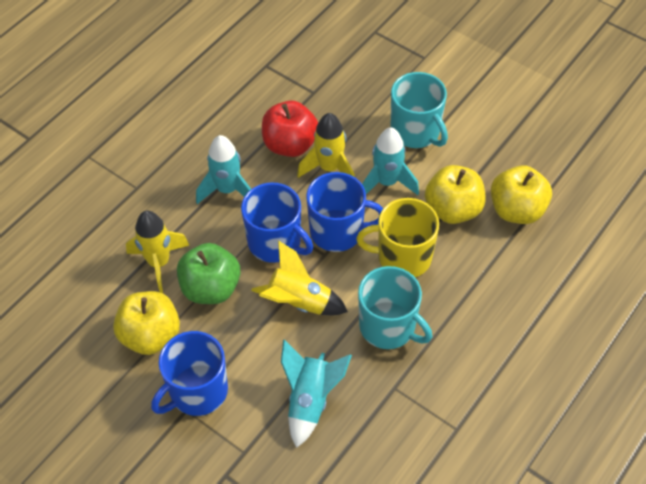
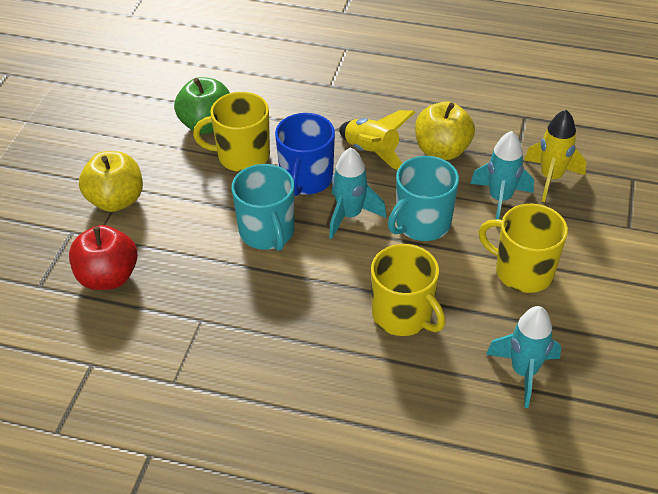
blue mug: 3 -> 1
yellow apple: 3 -> 2
yellow mug: 1 -> 3
yellow rocket: 3 -> 2

